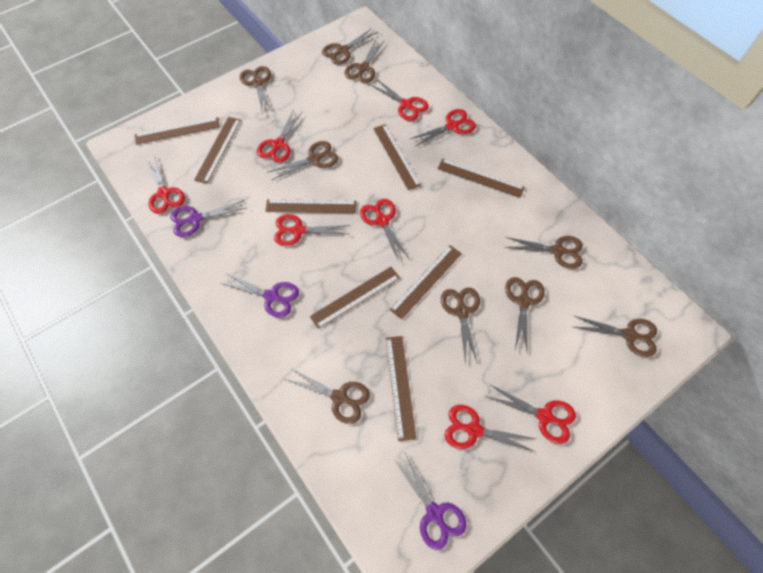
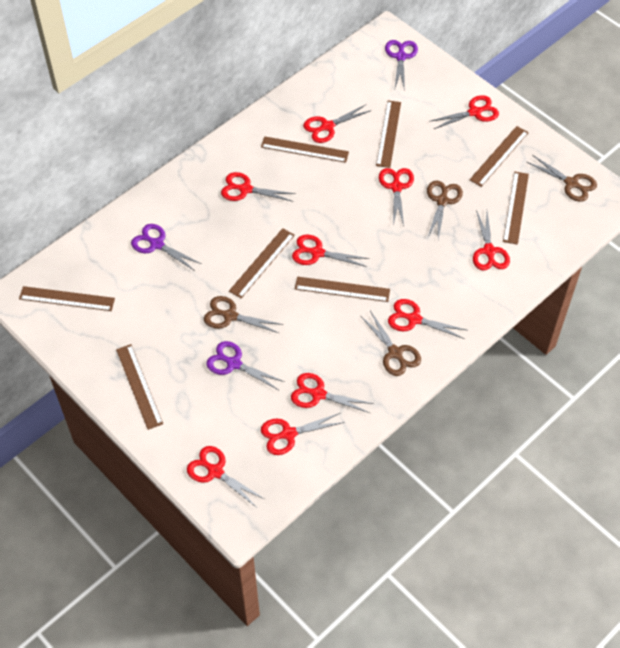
brown scissors: 9 -> 4
red scissors: 8 -> 10

